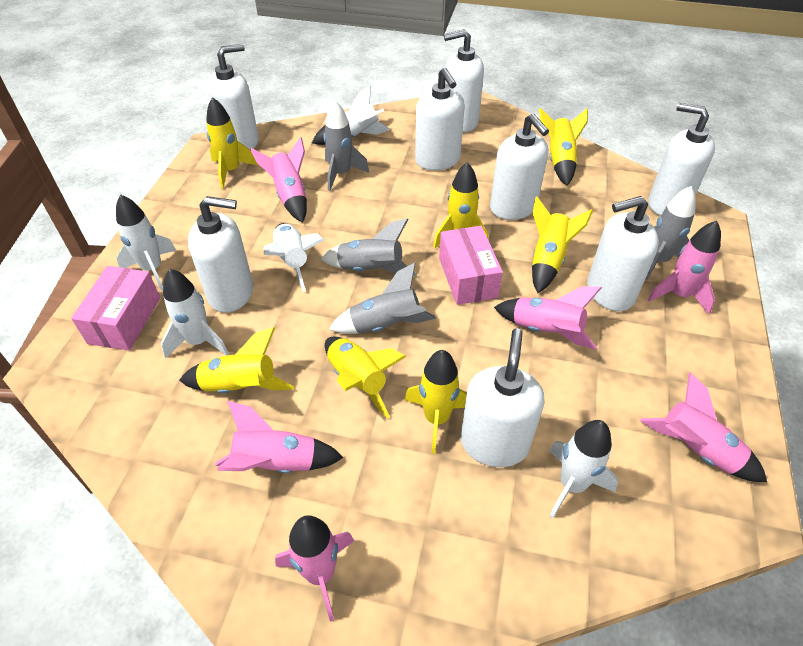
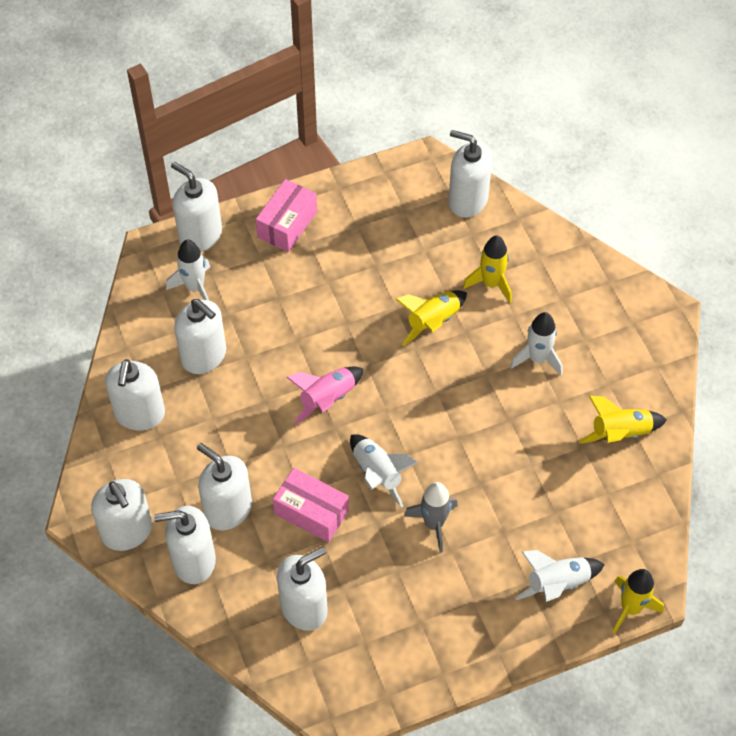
grey rocket: 4 -> 1
pink rocket: 6 -> 1
white rocket: 5 -> 4
yellow rocket: 7 -> 4

